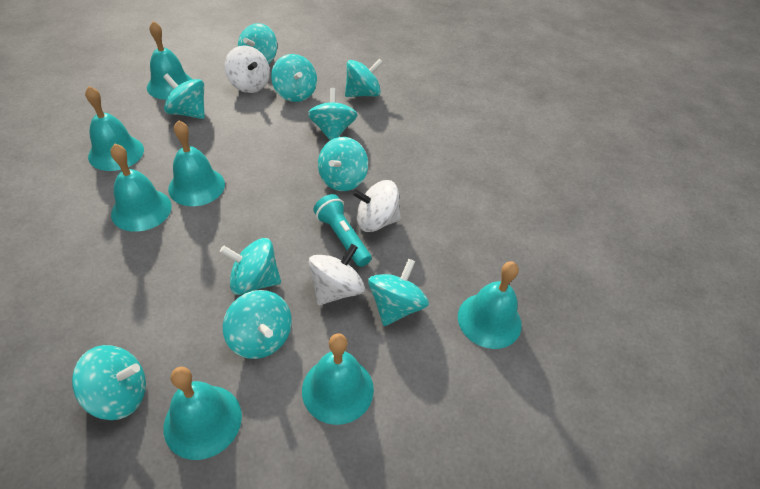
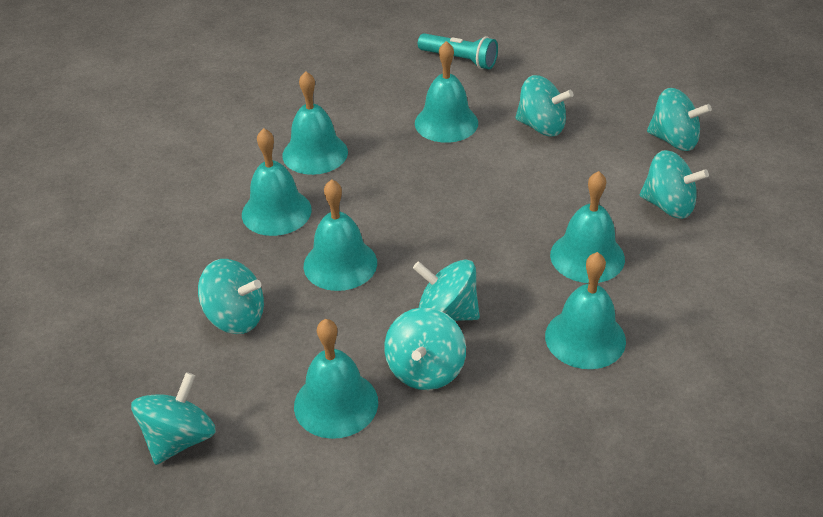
turquoise spinning top: 10 -> 7
white spinning top: 3 -> 0

